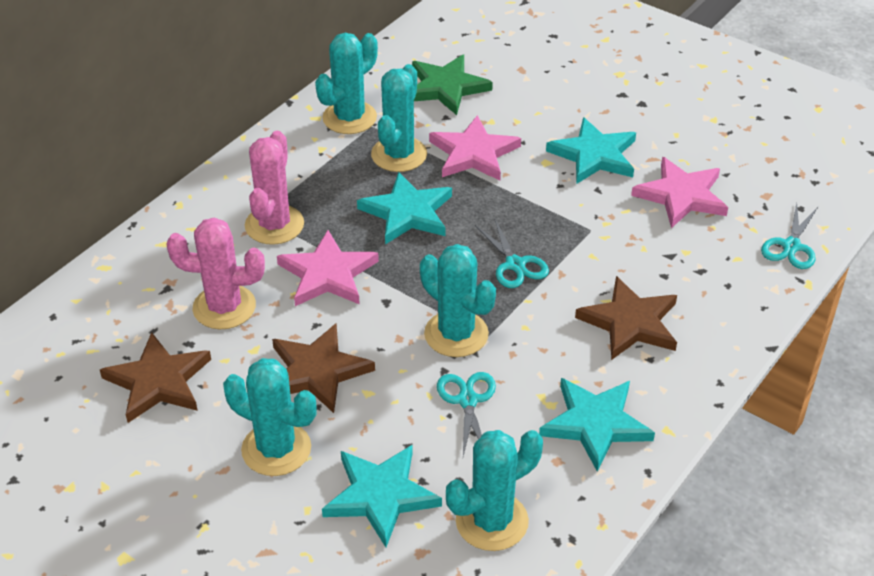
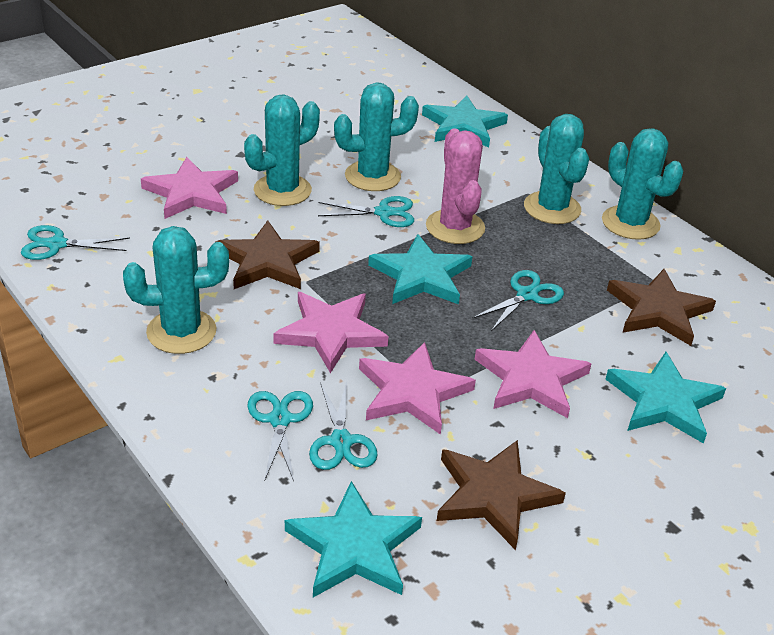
green star: 1 -> 0
pink cactus: 2 -> 1
pink star: 3 -> 4
turquoise scissors: 3 -> 5

